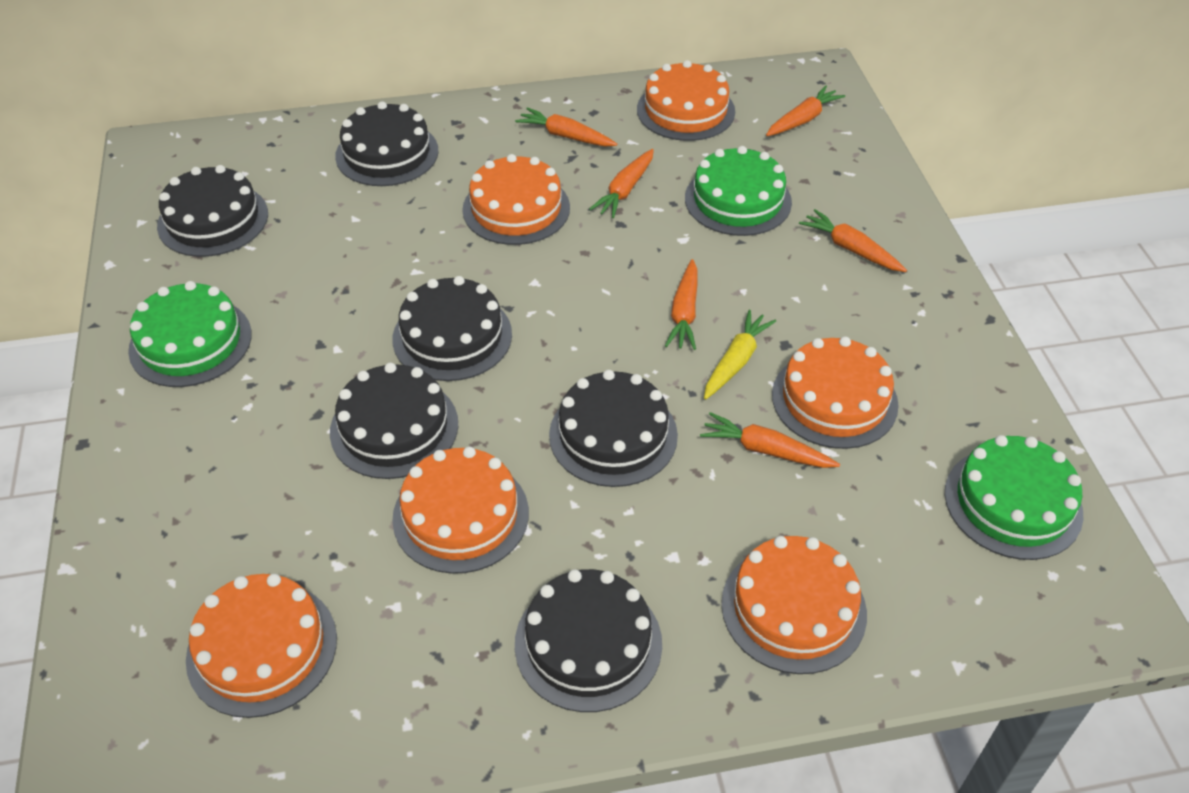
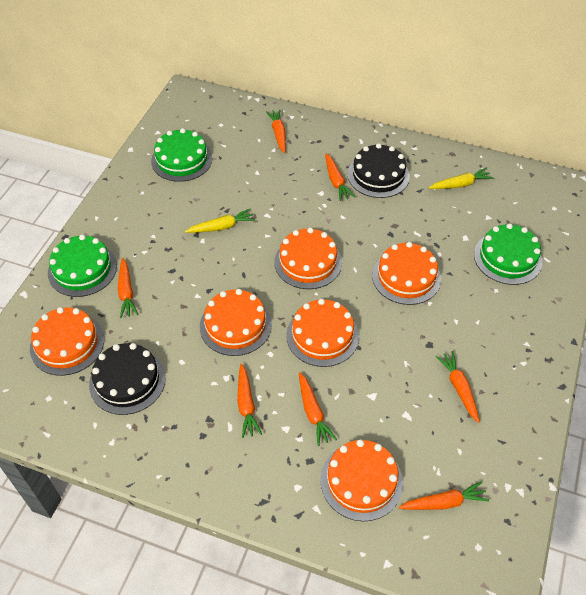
black cake: 6 -> 2
orange carrot: 6 -> 7
yellow carrot: 1 -> 2

